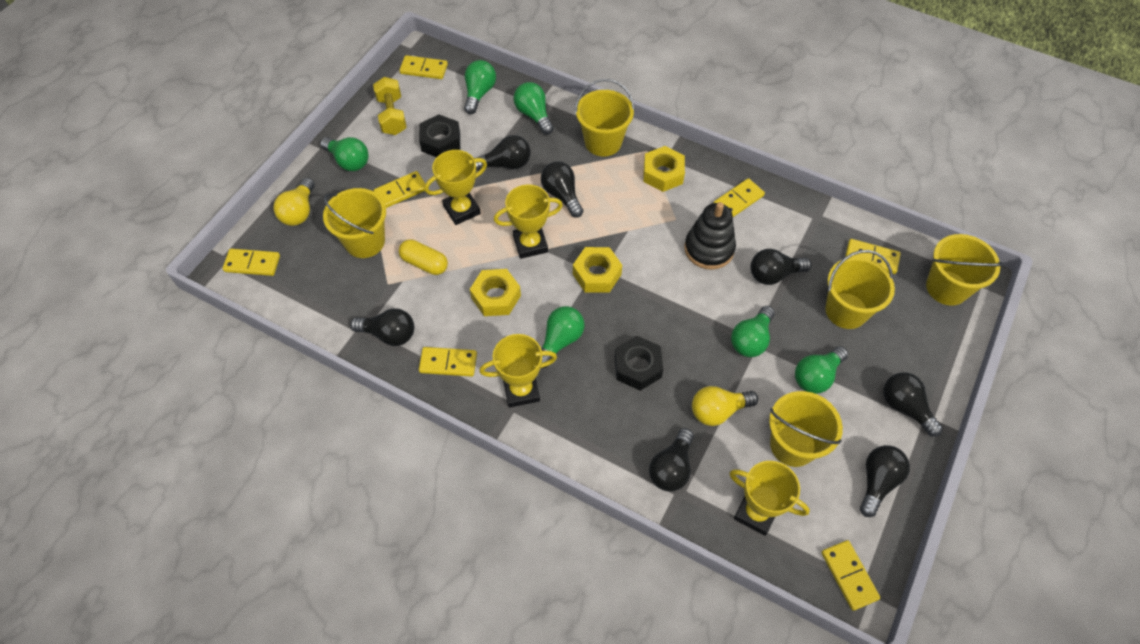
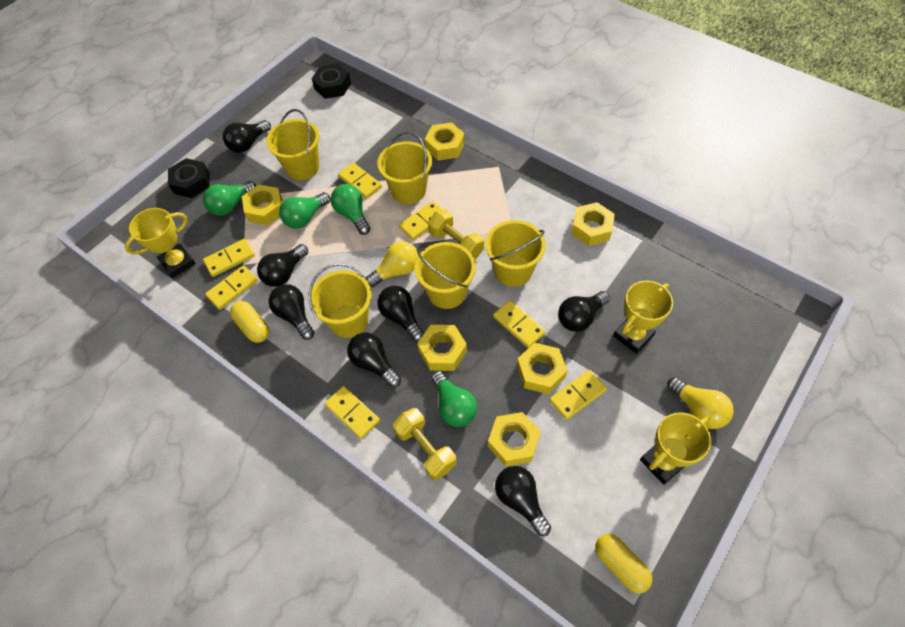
black stacking toy: 1 -> 0
green light bulb: 6 -> 4
yellow capsule: 1 -> 2
yellow dumbbell: 1 -> 2
yellow nut: 3 -> 6
yellow trophy: 4 -> 3

